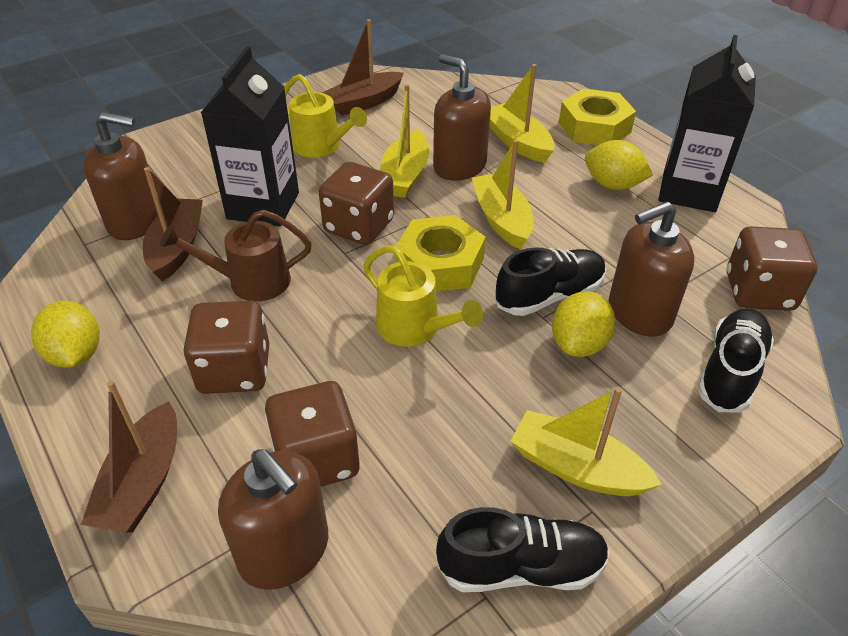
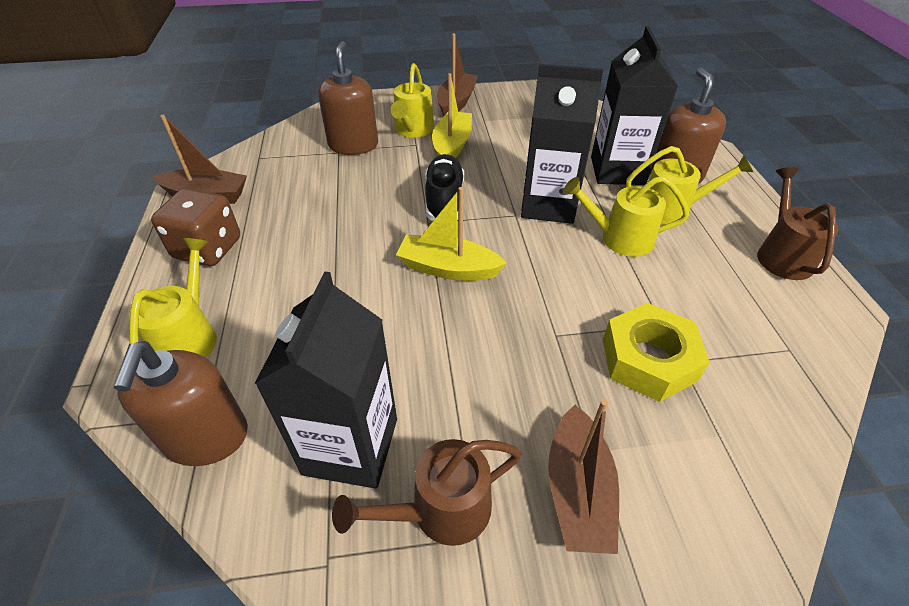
black carton: 2 -> 3
black shoe: 3 -> 1
brown dice: 4 -> 1
brown soap dispenser: 4 -> 3
brown watering can: 1 -> 2
yellow boat: 4 -> 2
yellow lemon: 3 -> 0
yellow nut: 2 -> 1
yellow watering can: 2 -> 4

